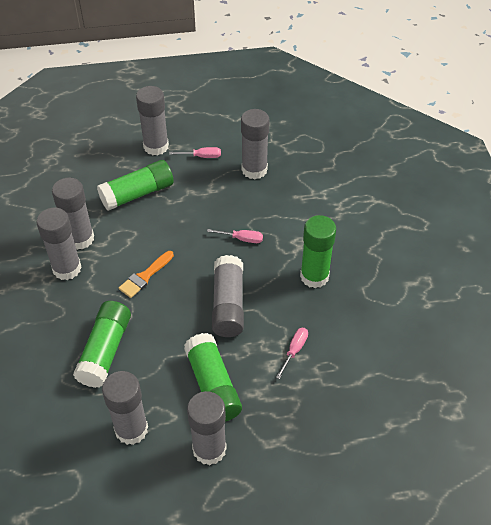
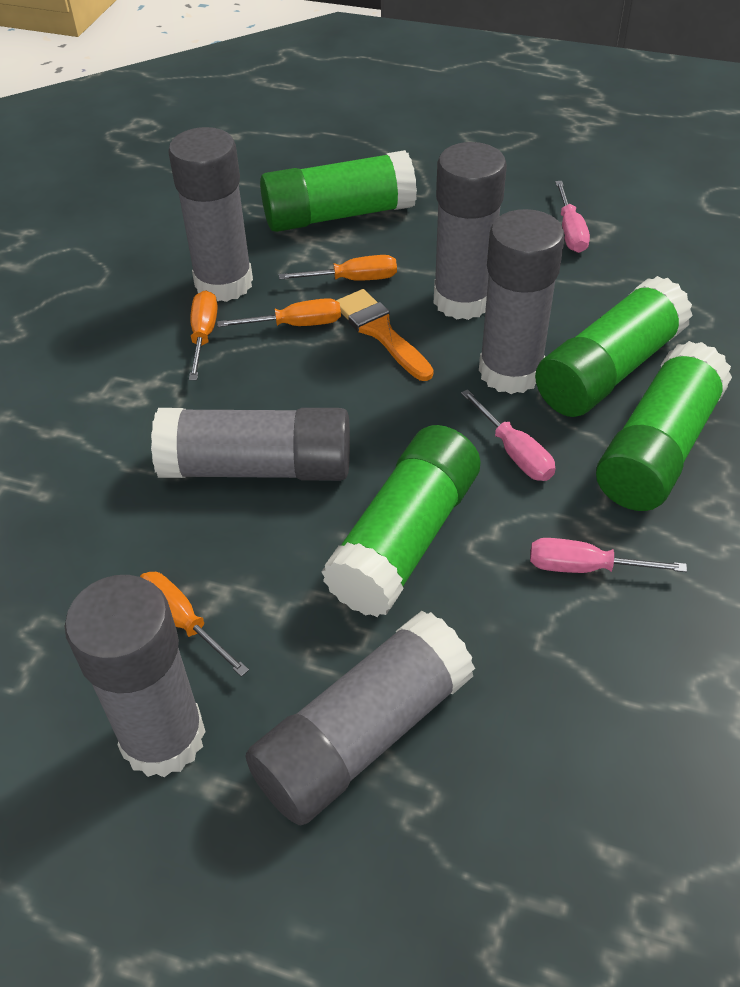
grey glue stick: 7 -> 6
orange screwdriver: 0 -> 4

